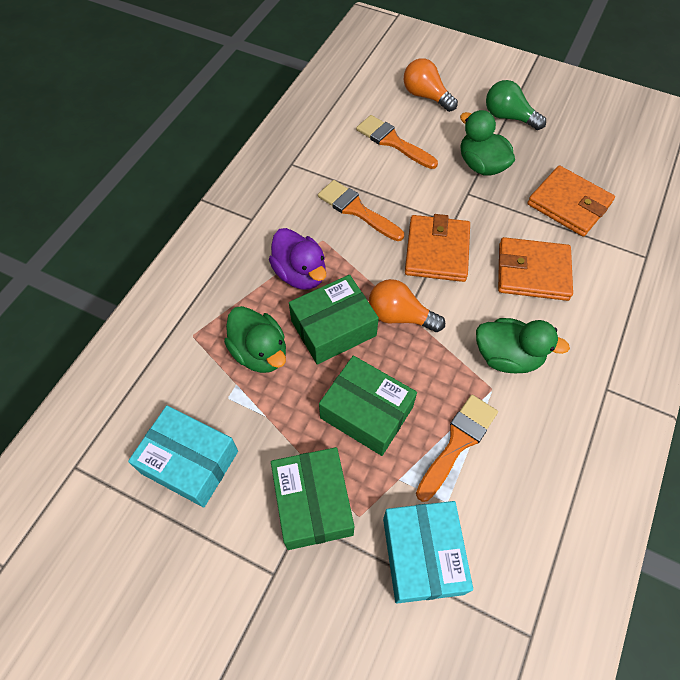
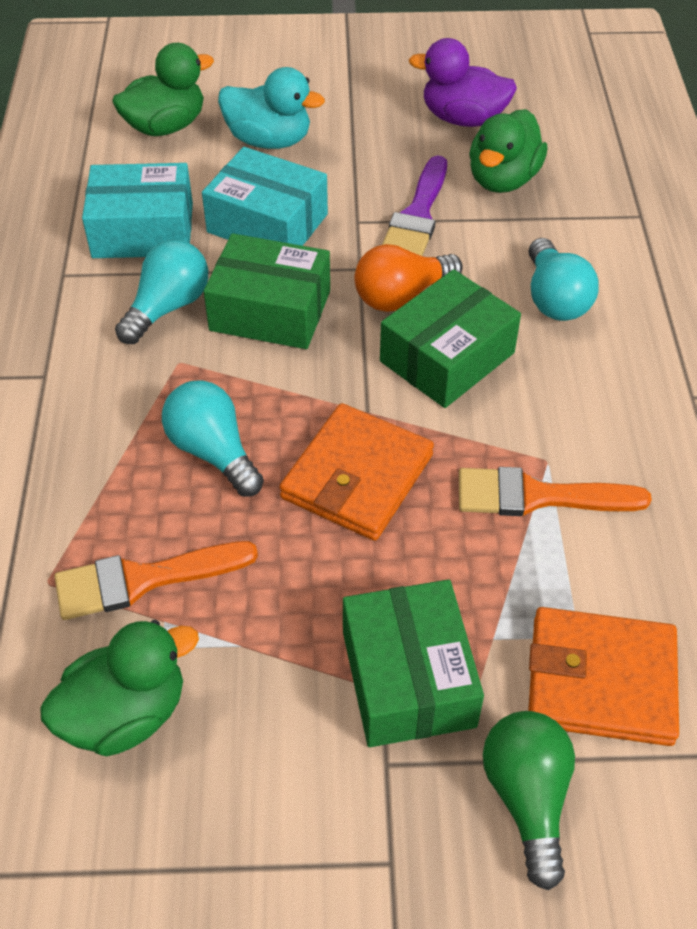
orange brush: 3 -> 2
orange light bulb: 2 -> 1
orange wallet: 3 -> 2
purple brush: 0 -> 1
turquoise duck: 0 -> 1
turquoise light bulb: 0 -> 3

